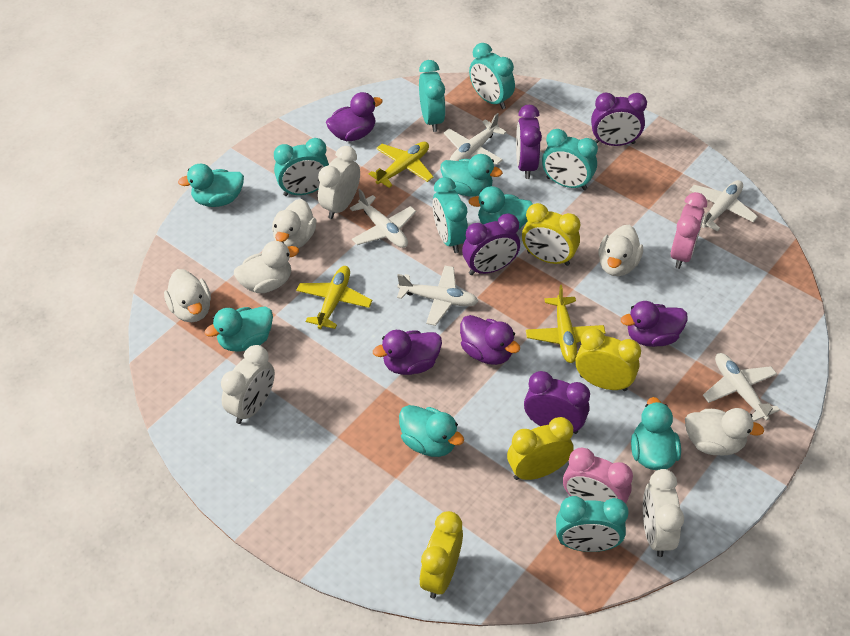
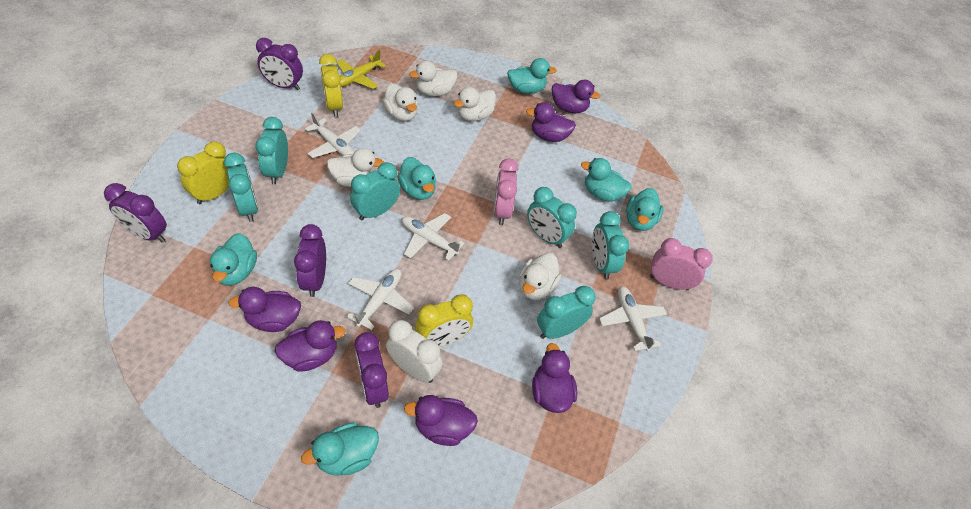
purple duck: 4 -> 6
white clock: 3 -> 1
white plane: 5 -> 4
yellow clock: 4 -> 3
yellow plane: 3 -> 1

